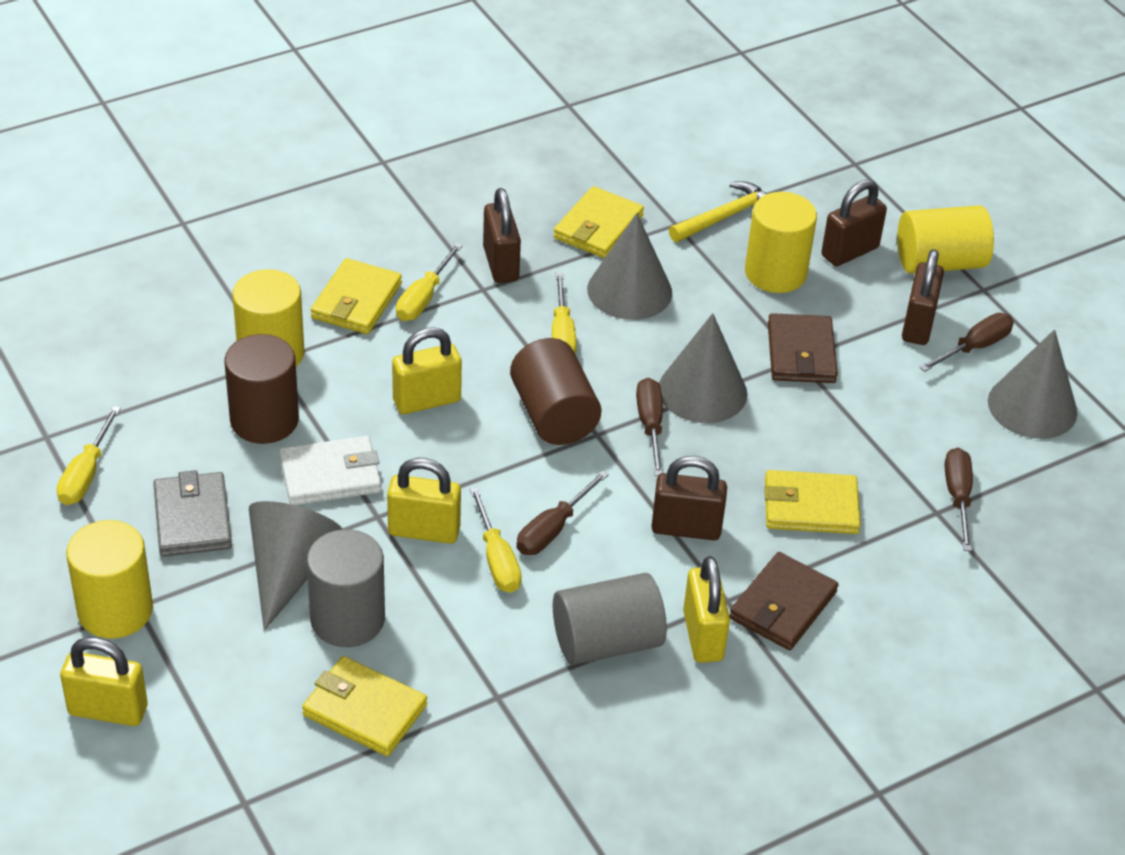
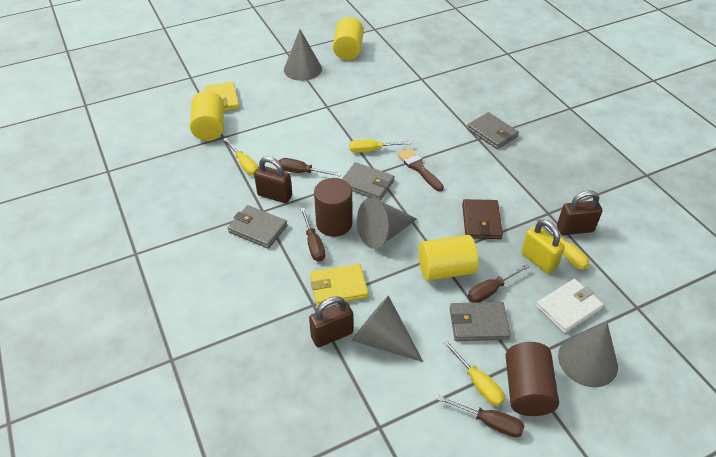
brown brush: 0 -> 1
brown padlock: 4 -> 3
brown wallet: 2 -> 1
grey cylinder: 2 -> 0
grey wallet: 1 -> 4
yellow cylinder: 4 -> 3
yellow hammer: 1 -> 0
yellow padlock: 4 -> 1
yellow wallet: 4 -> 2

